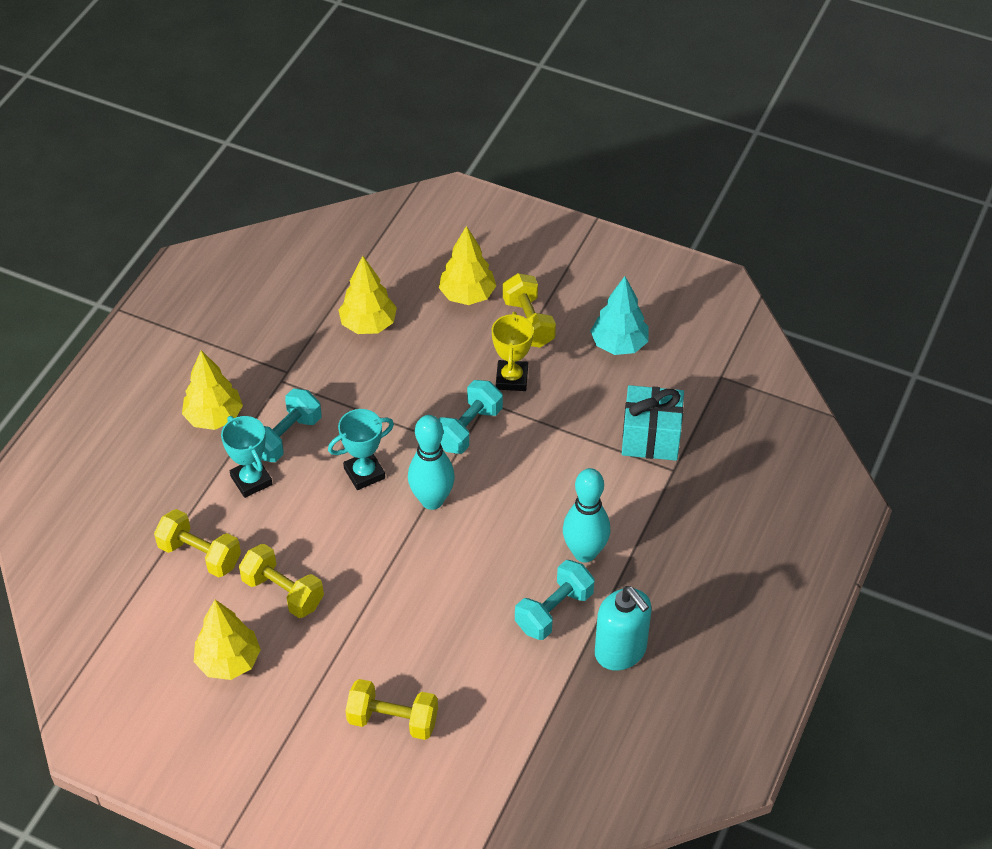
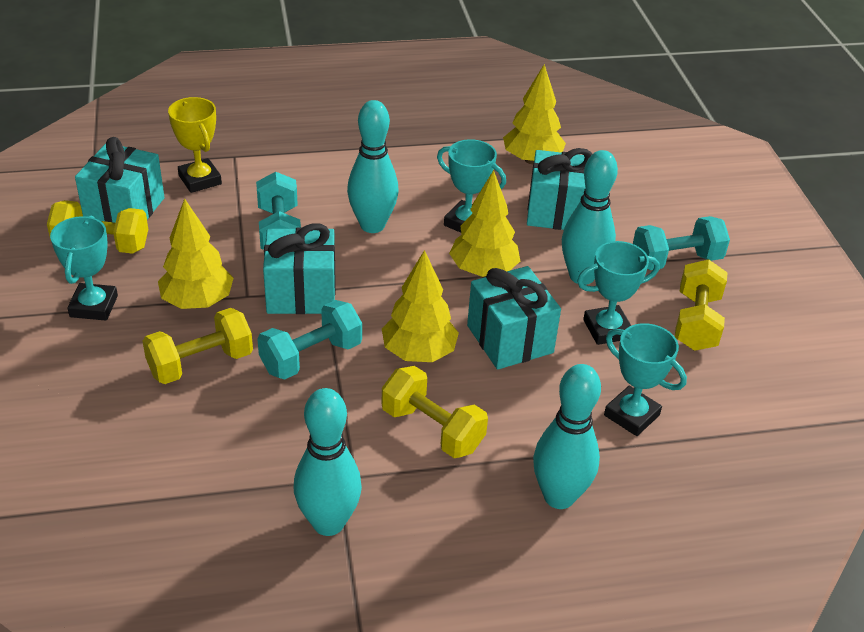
turquoise bowling pin: 2 -> 4
turquoise gift: 1 -> 4
turquoise soap dispenser: 1 -> 0
turquoise tree: 1 -> 0
turquoise trophy: 2 -> 4

